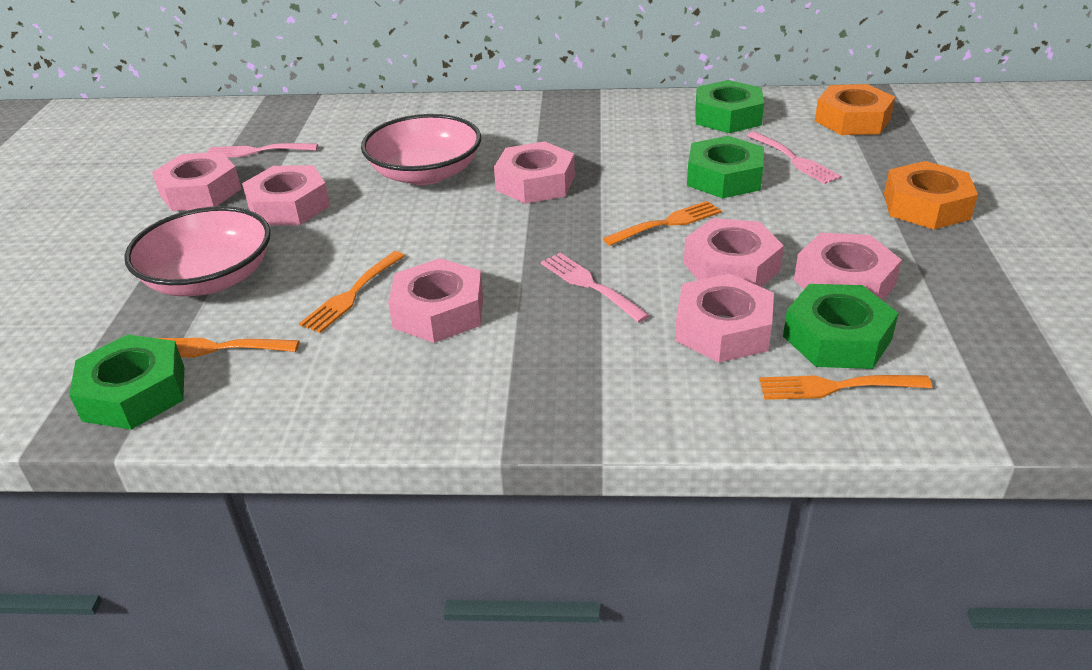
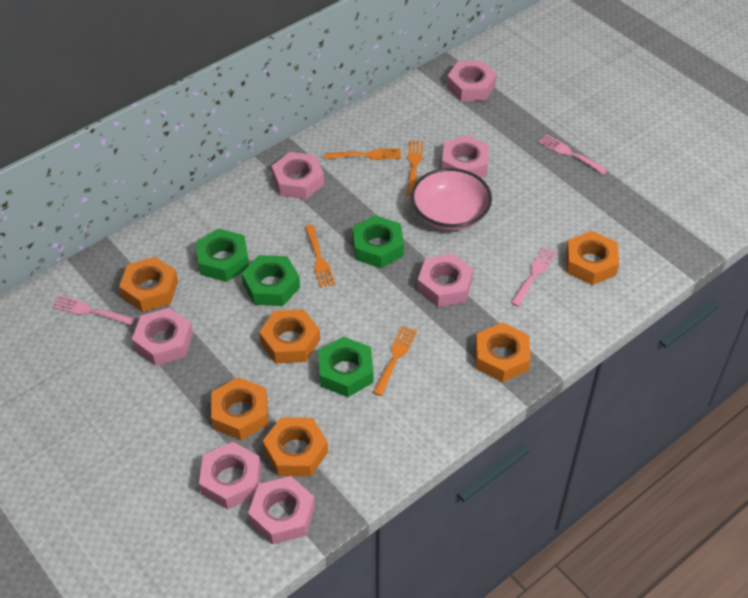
orange nut: 2 -> 6
pink bowl: 2 -> 1

